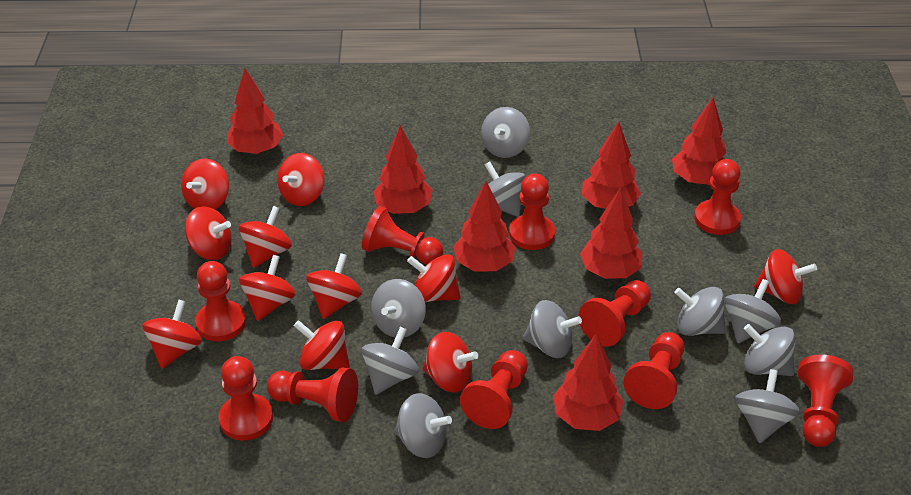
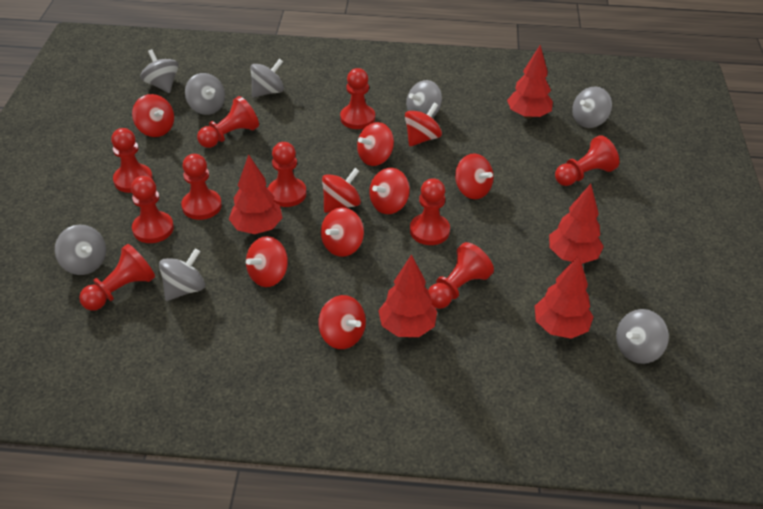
grey spinning top: 10 -> 8
red spinning top: 11 -> 9
red tree: 7 -> 5

